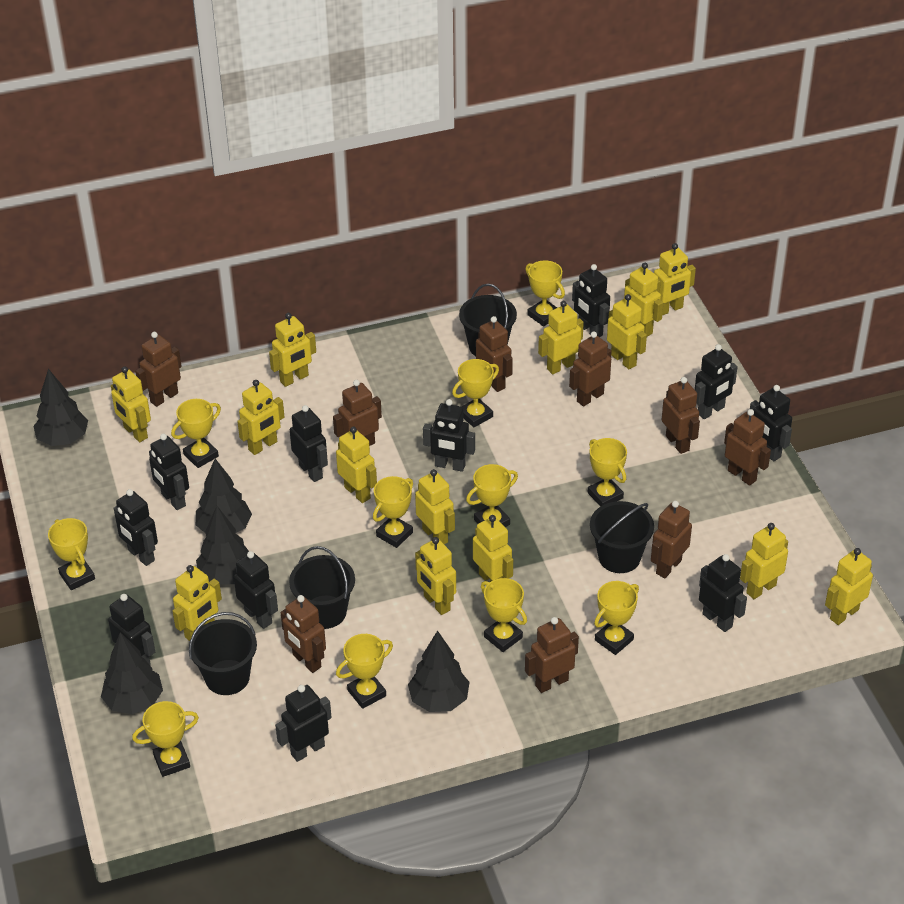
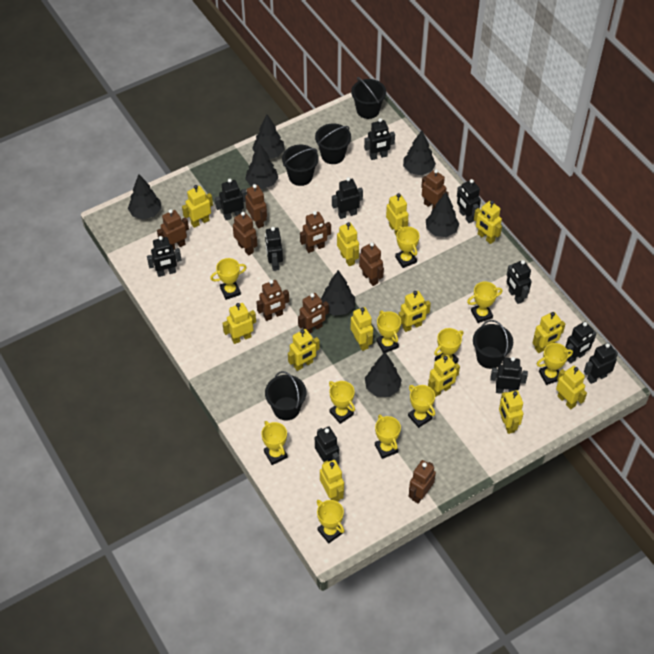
black bucket: 4 -> 5
black tree: 5 -> 7
yellow robot: 14 -> 13

